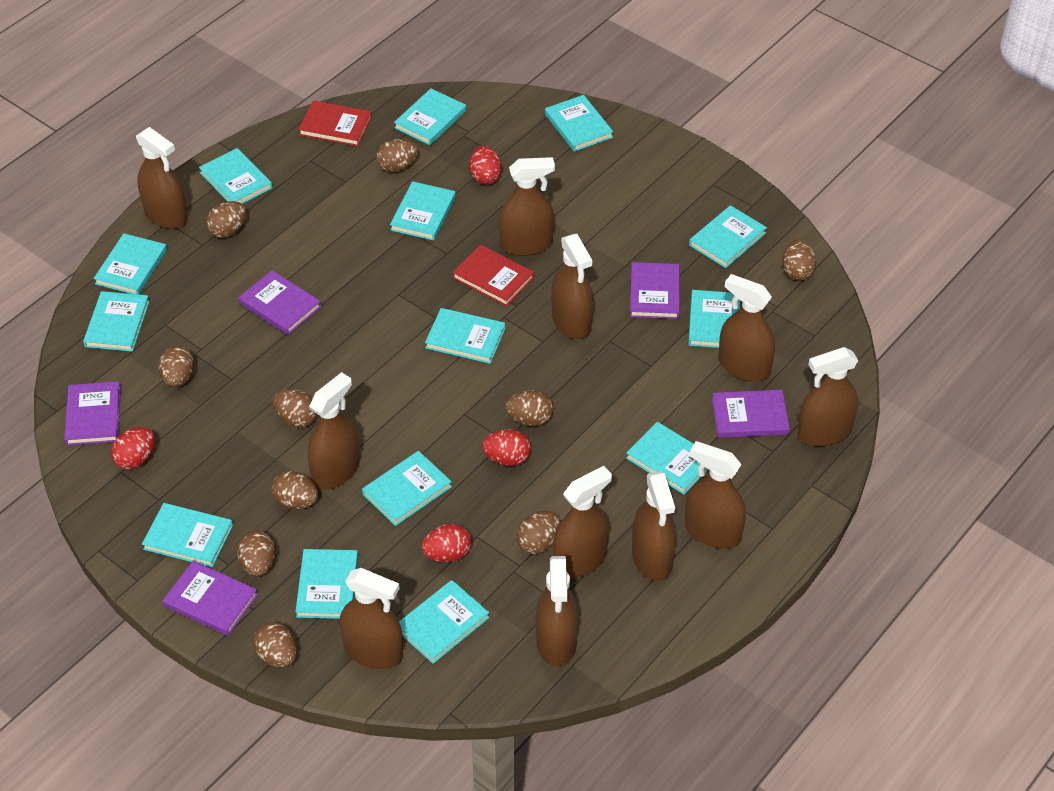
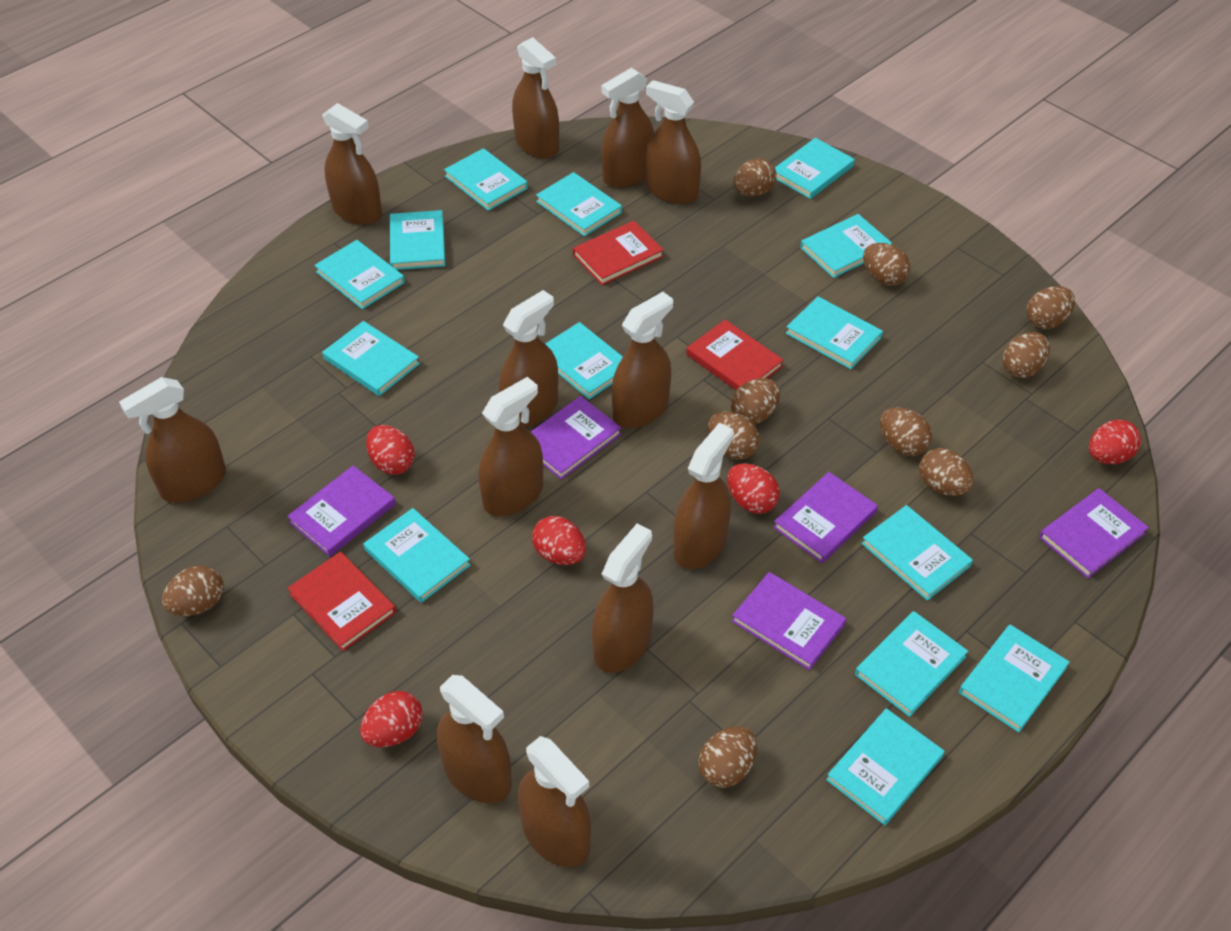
brown spray bottle: 11 -> 12
red book: 2 -> 3
red egg: 4 -> 5

